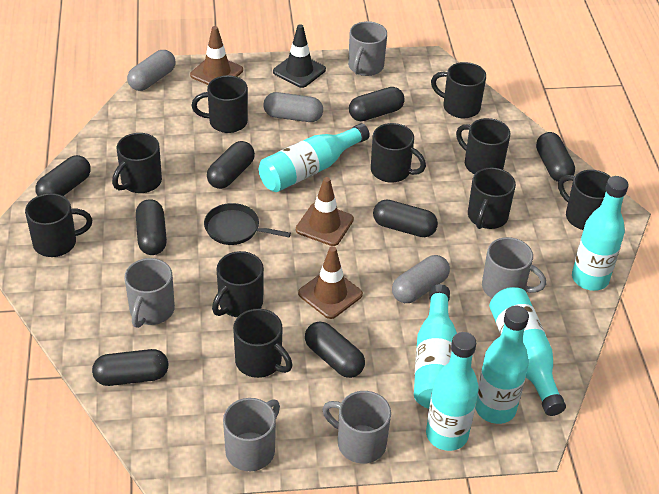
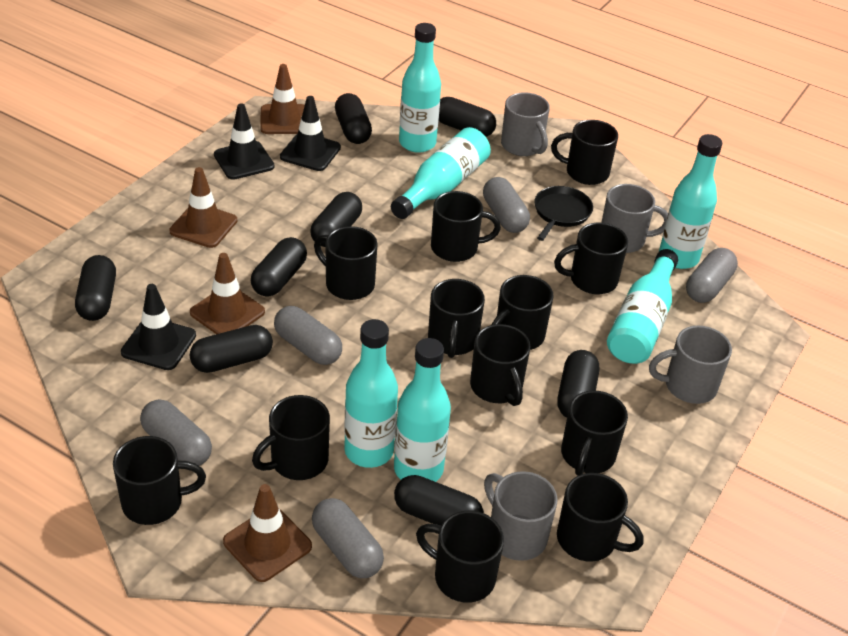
black mug: 10 -> 12
black traffic cone: 1 -> 3
brown traffic cone: 3 -> 4
grey capsule: 3 -> 5
grey mug: 5 -> 4

